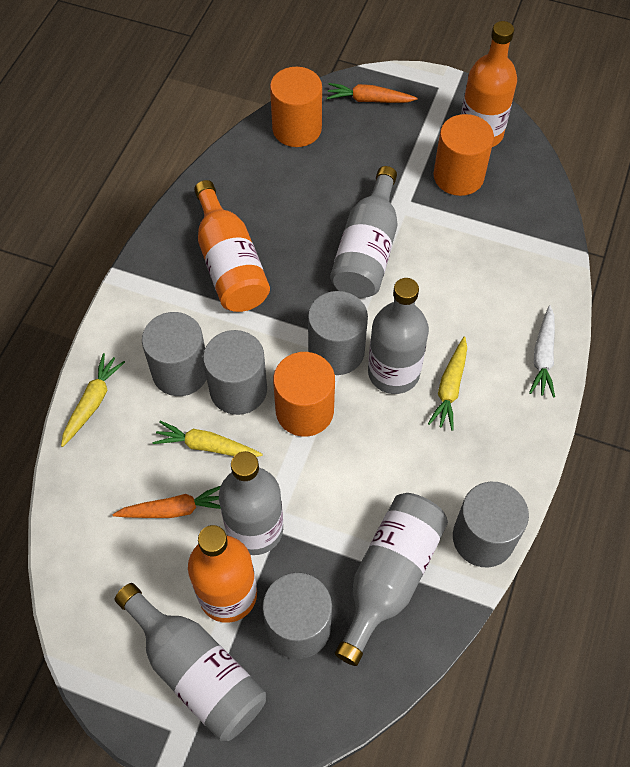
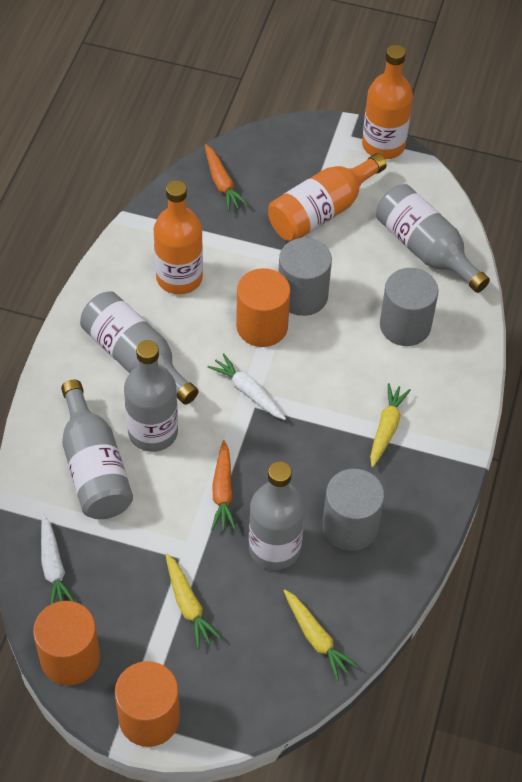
grey cylinder: 5 -> 3
white carrot: 1 -> 2

